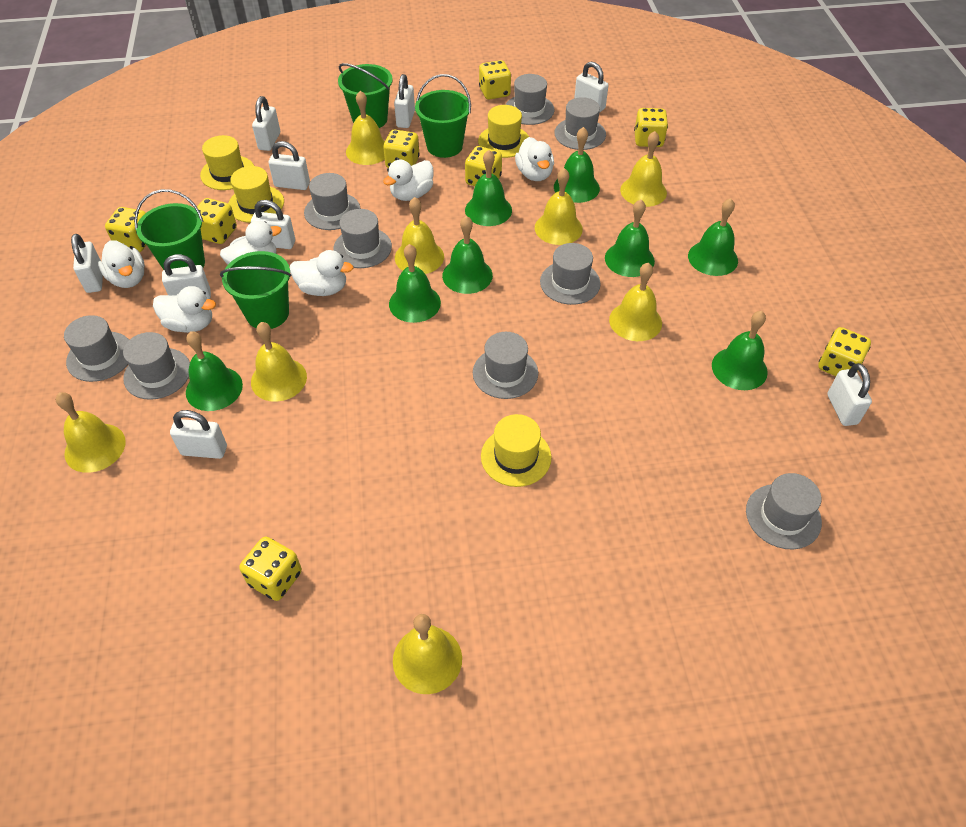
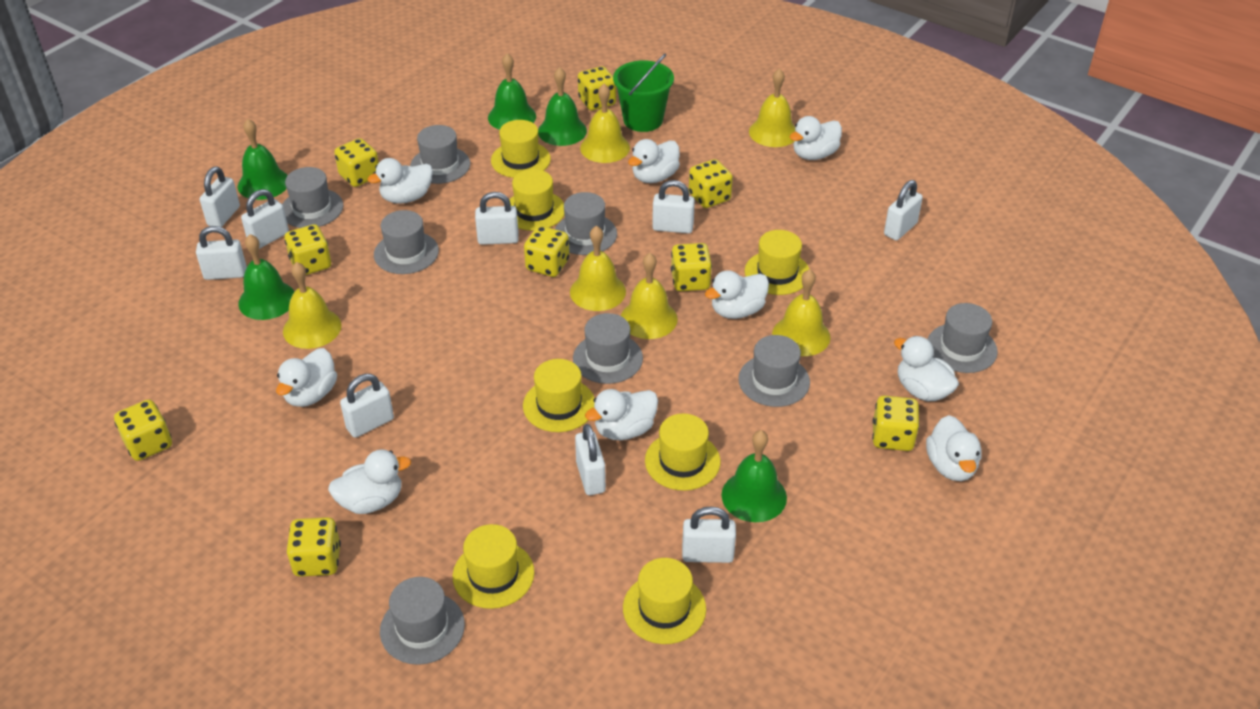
green bell: 8 -> 5
green bucket: 4 -> 1
grey hat: 9 -> 8
white duck: 6 -> 9
yellow bell: 8 -> 6
yellow dice: 8 -> 9
yellow hat: 4 -> 7

